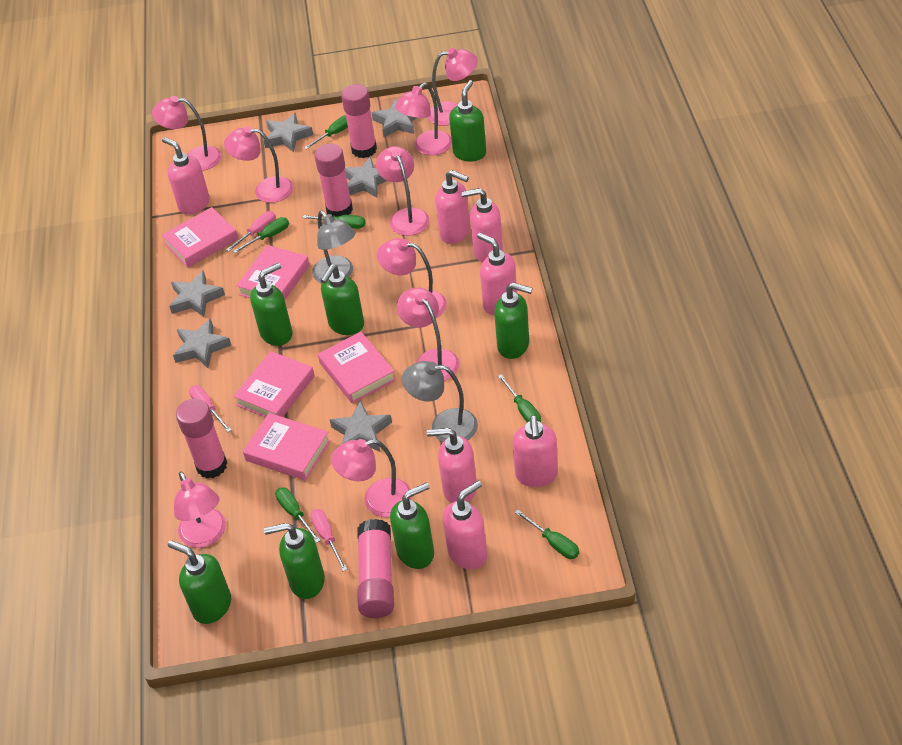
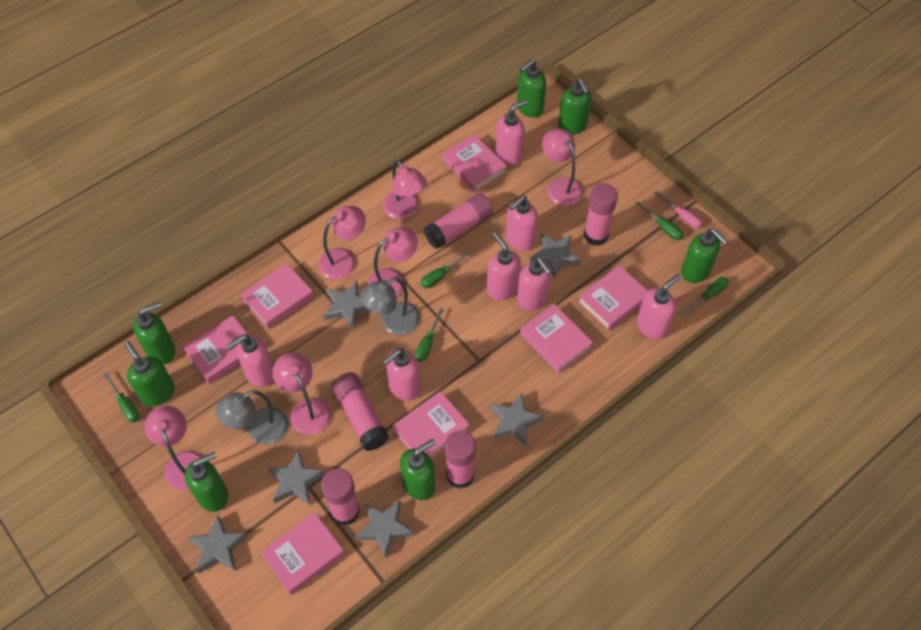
green screwdriver: 6 -> 5
pink book: 5 -> 7
pink glue stick: 4 -> 5
pink lamp: 9 -> 6
pink screwdriver: 3 -> 1

